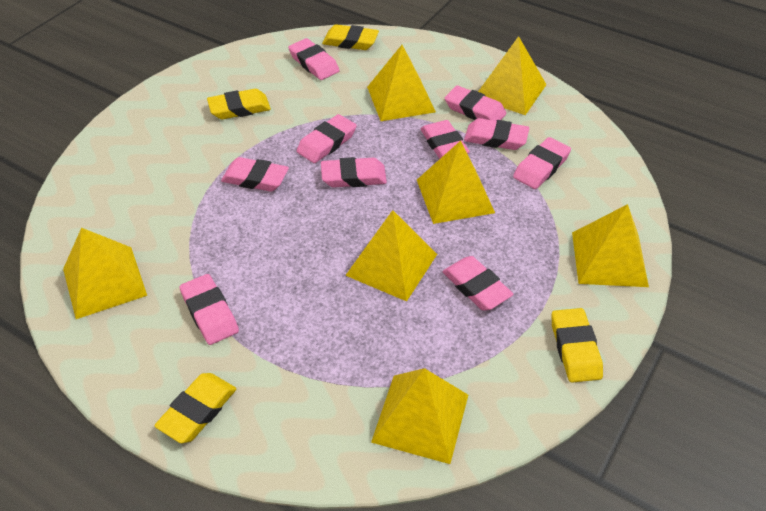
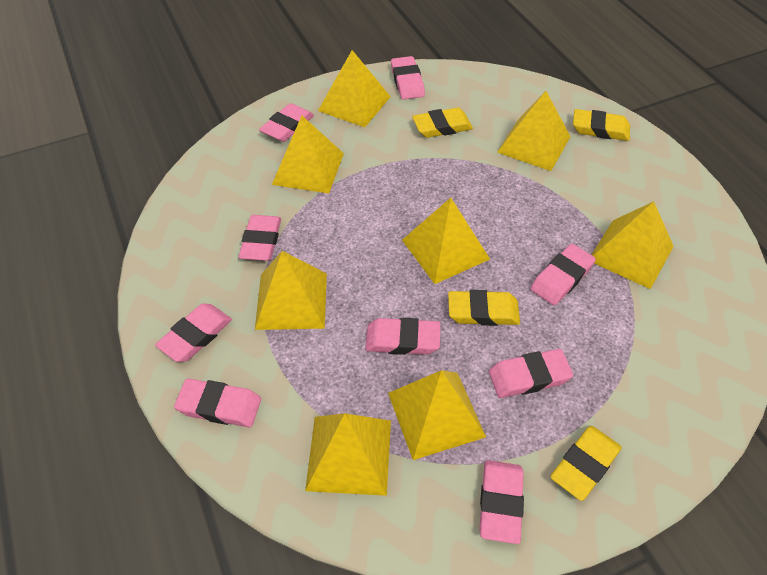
pink eraser: 10 -> 9
yellow pyramid: 7 -> 8

